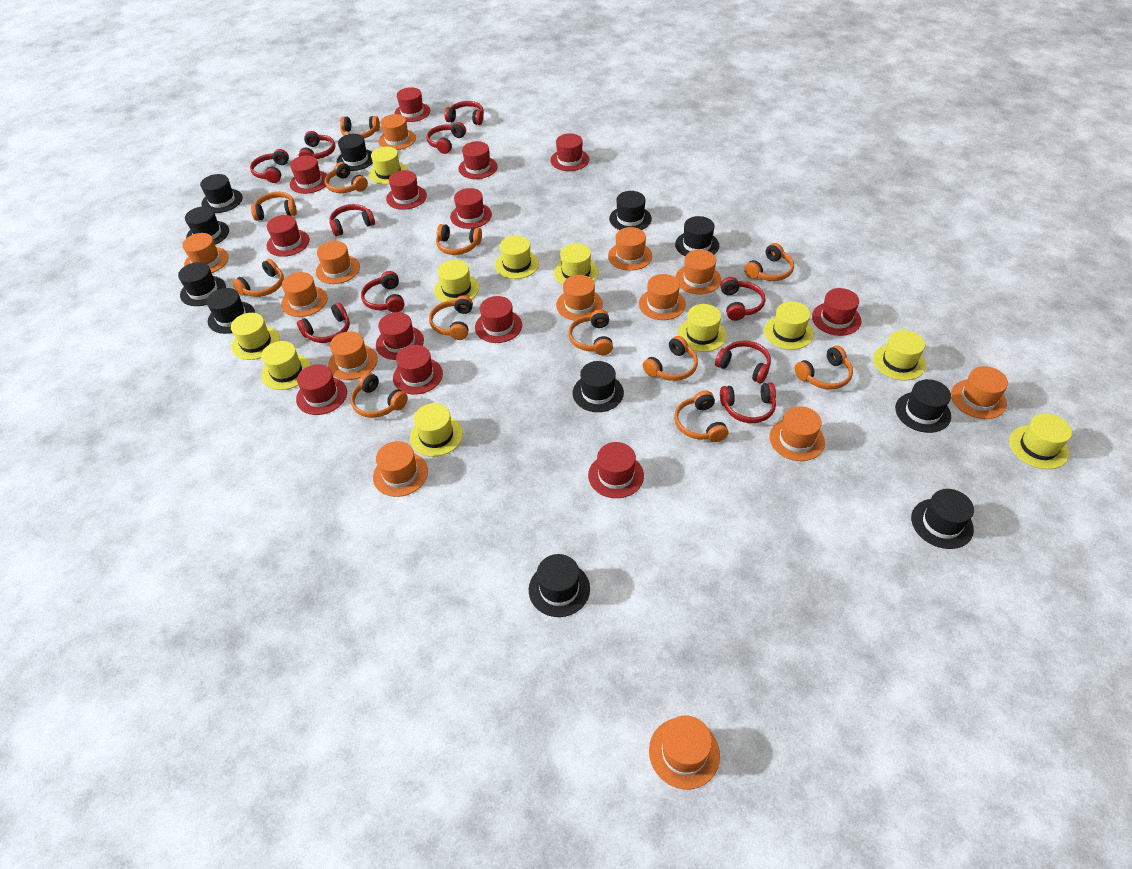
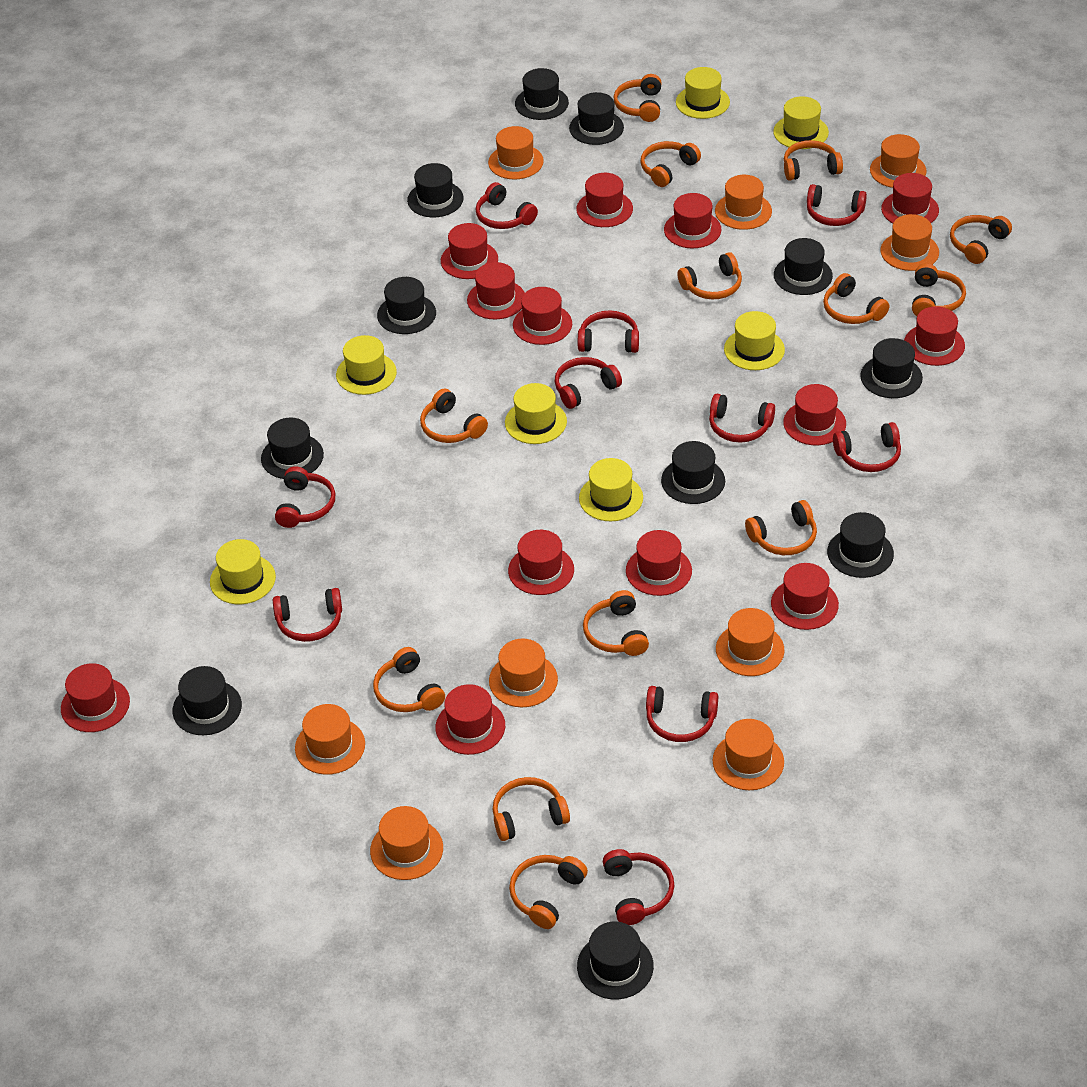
orange hat: 13 -> 9
orange headphones: 12 -> 13
yellow hat: 11 -> 7

